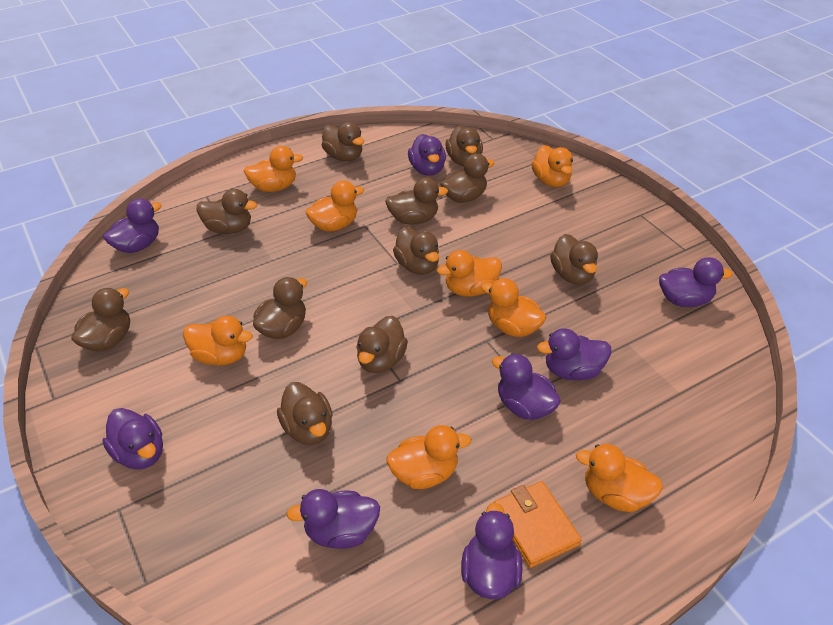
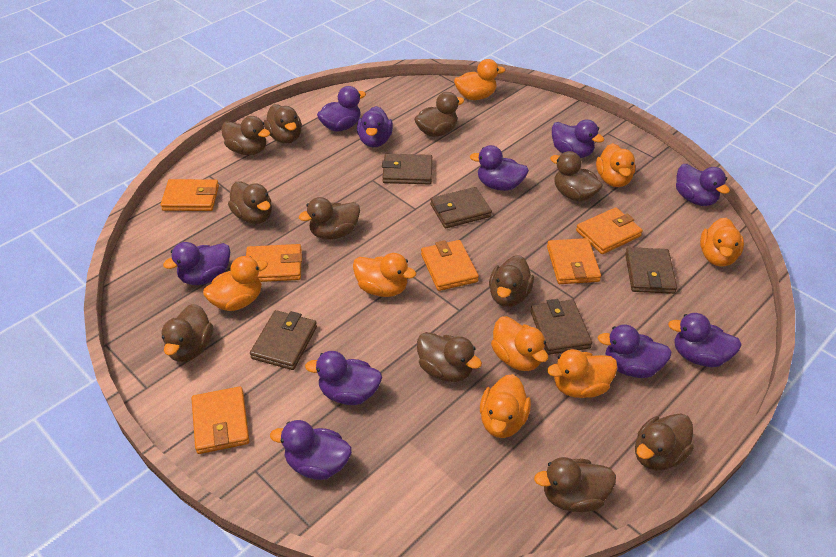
brown wallet: 0 -> 5
orange wallet: 1 -> 6
purple duck: 8 -> 10

